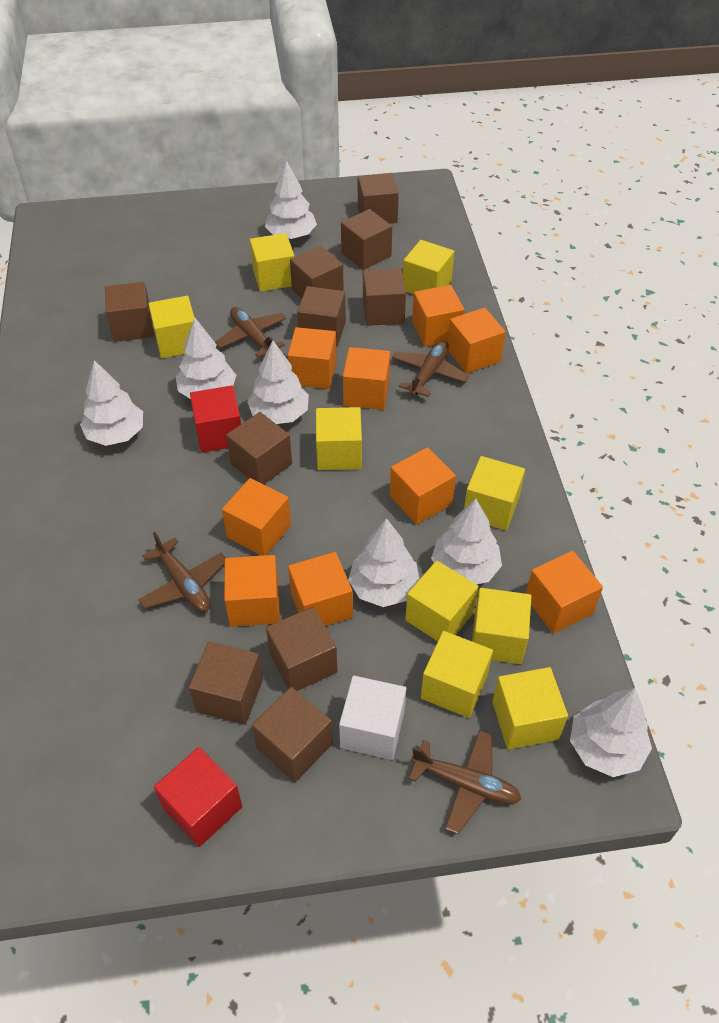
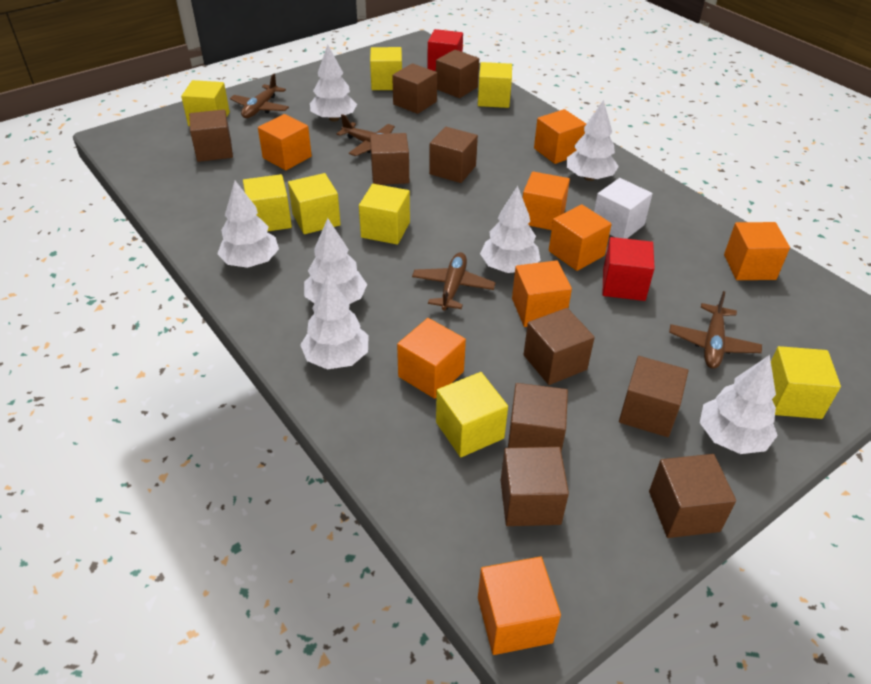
orange cube: 9 -> 8
yellow cube: 9 -> 8

